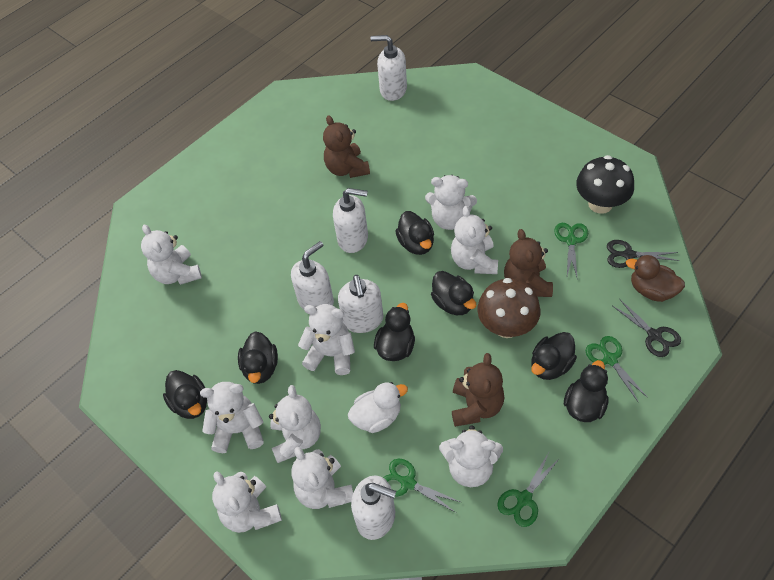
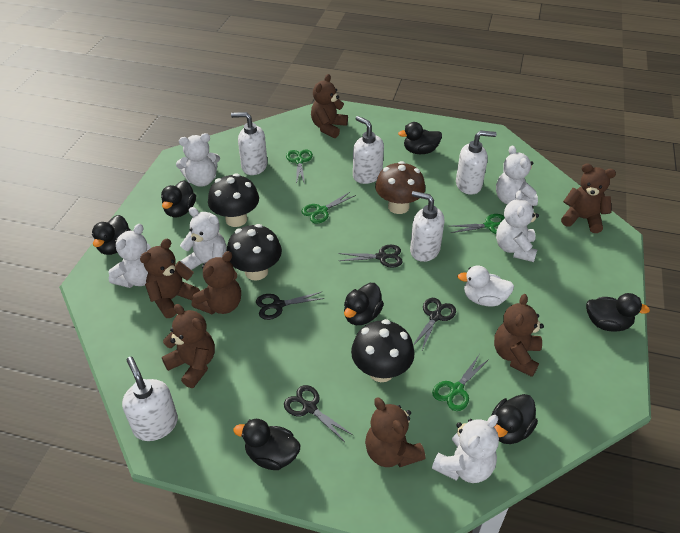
black mushroom: 1 -> 3
black scissors: 2 -> 4
brown duck: 1 -> 0
brown teddy bear: 3 -> 7
white teddy bear: 9 -> 6

